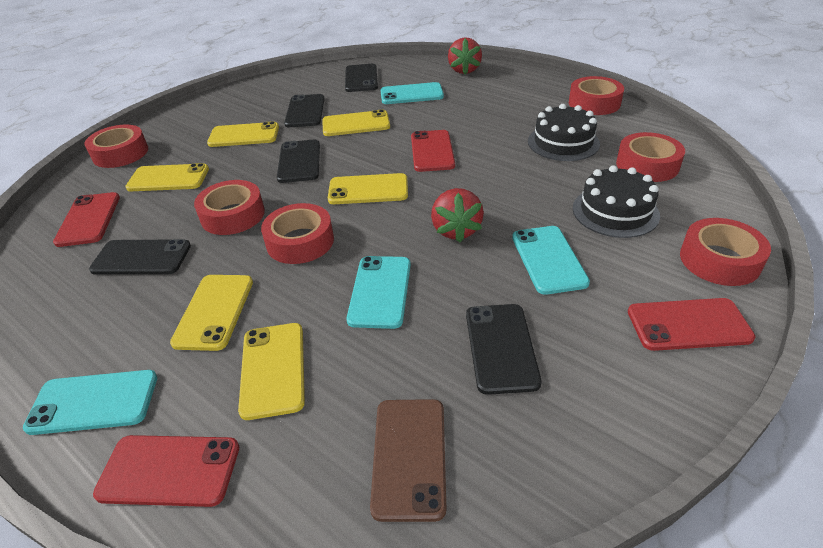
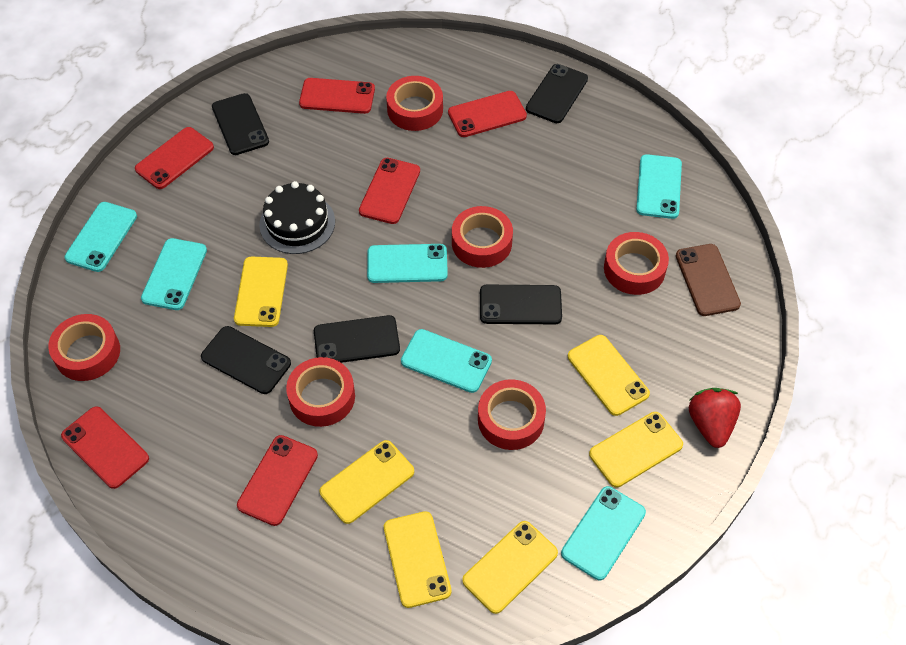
black cake: 2 -> 1
red phone: 4 -> 6
red strawberry: 2 -> 1
turquoise phone: 4 -> 6

